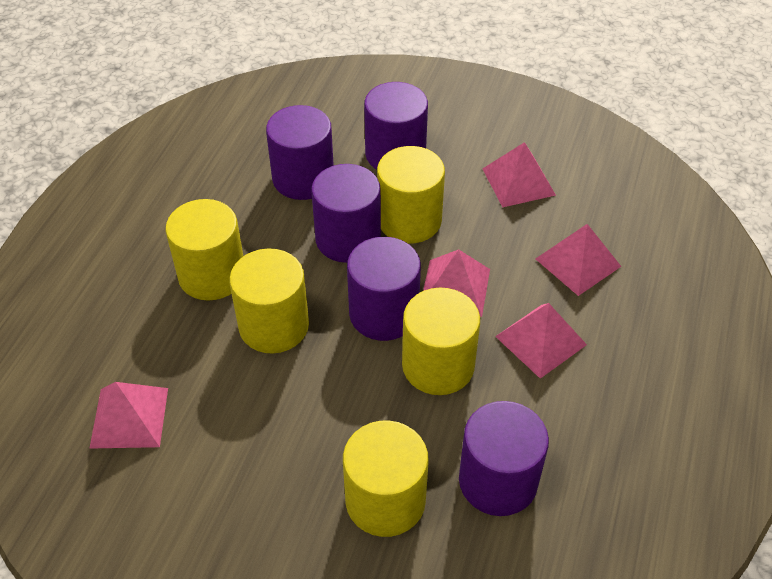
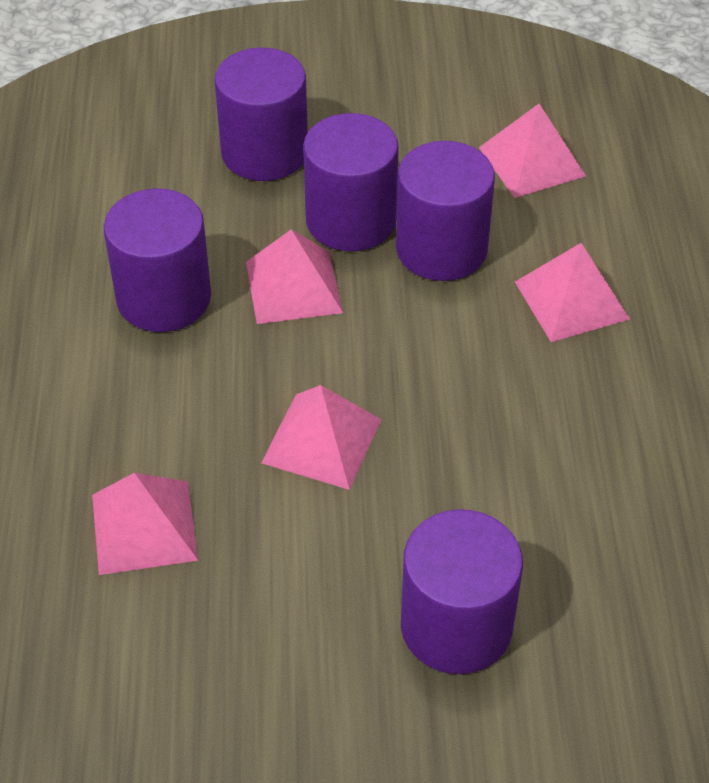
yellow cylinder: 5 -> 0

